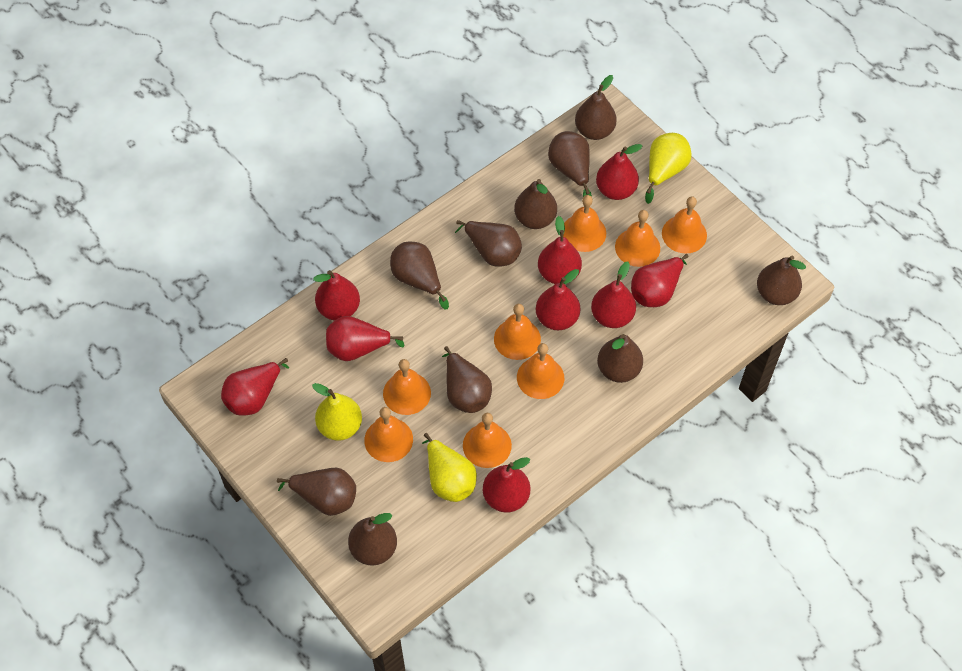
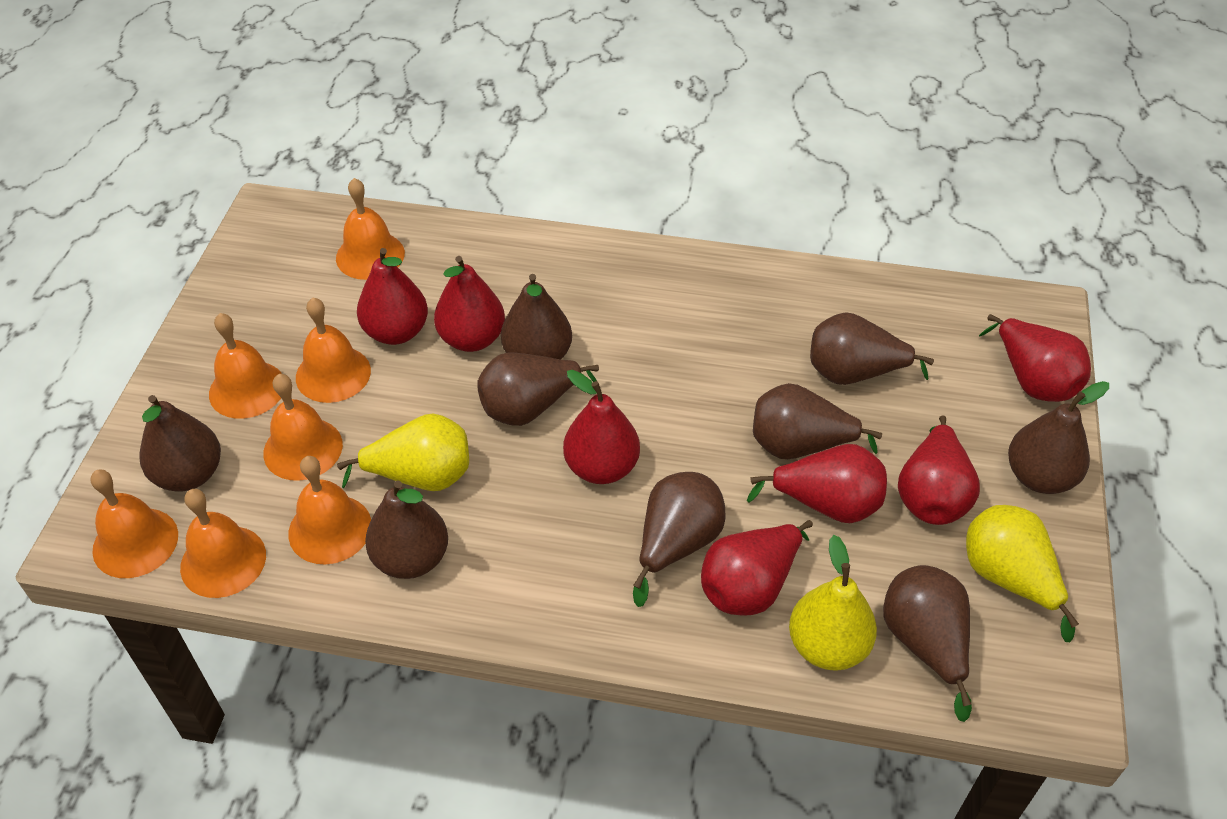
brown pear: 10 -> 9
orange bell: 8 -> 7
red pear: 9 -> 7

